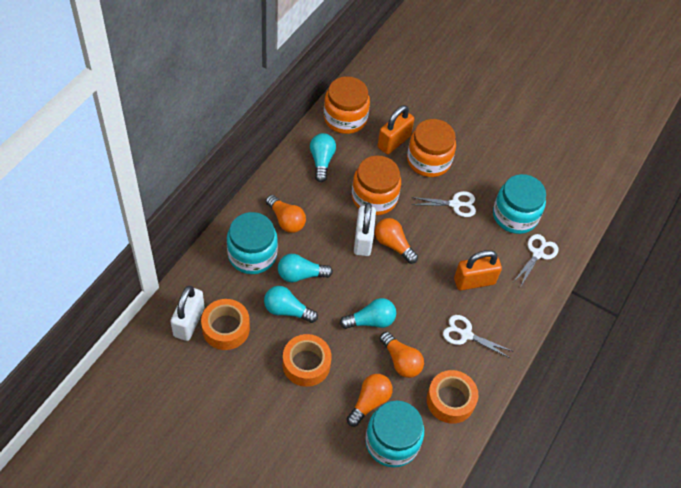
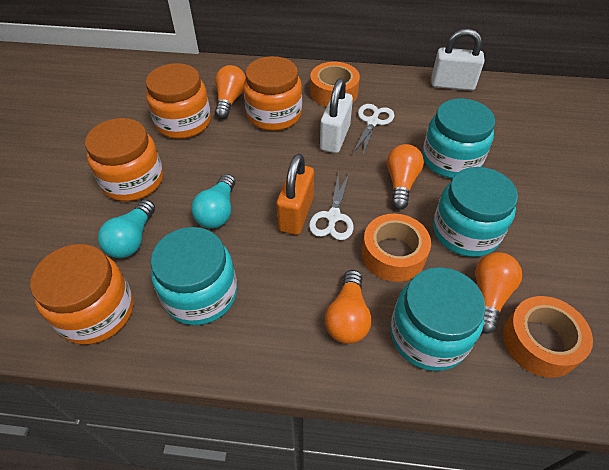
orange jar: 3 -> 4
orange padlock: 2 -> 1
turquoise jar: 3 -> 4
turquoise light bulb: 4 -> 2
white scissors: 3 -> 2

